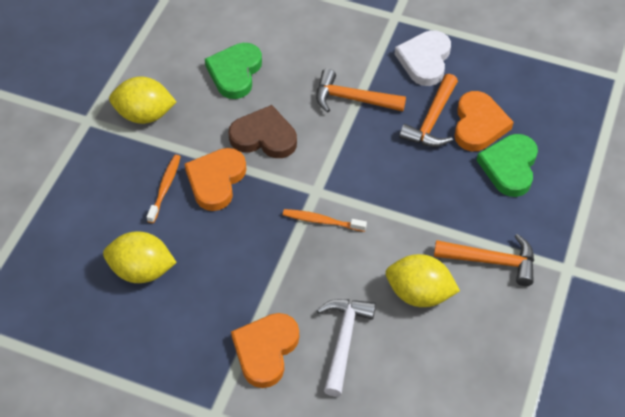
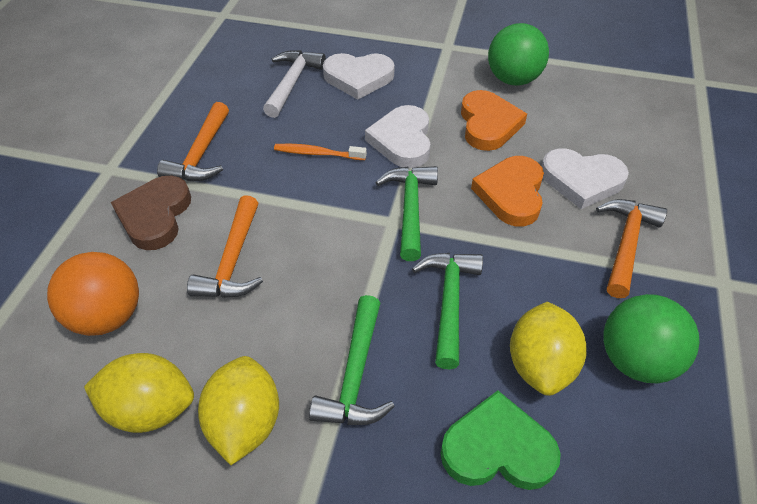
green ball: 0 -> 2
green hammer: 0 -> 3
green heart: 2 -> 1
orange ball: 0 -> 1
orange heart: 3 -> 2
orange toothbrush: 2 -> 1
white heart: 1 -> 3

